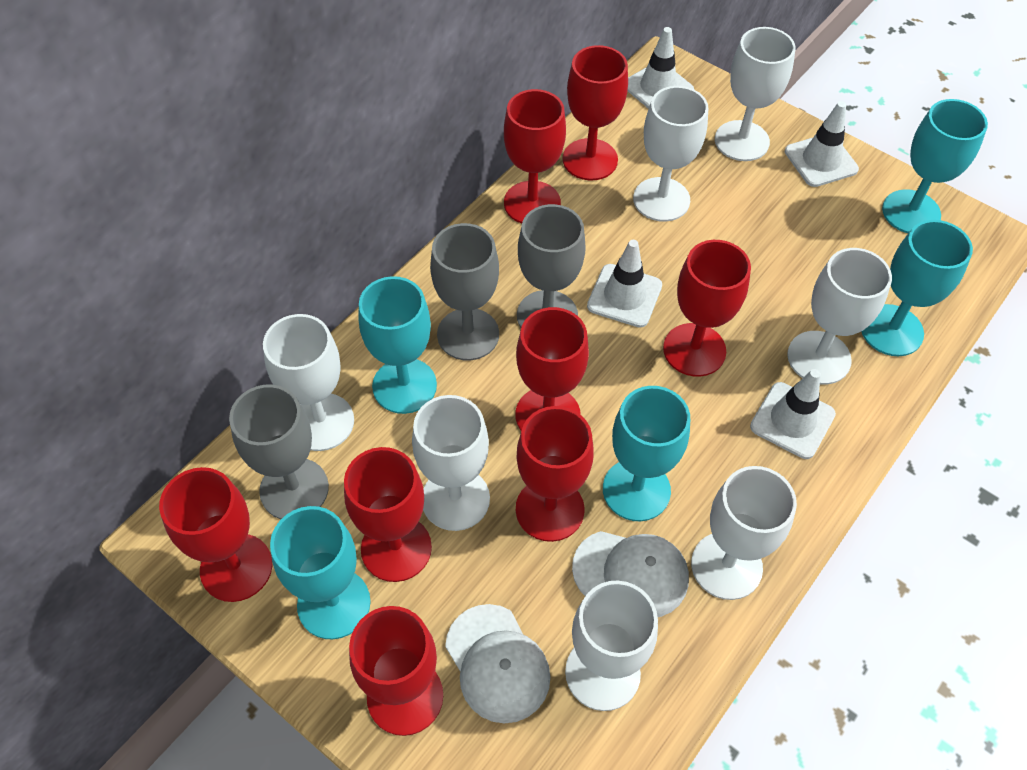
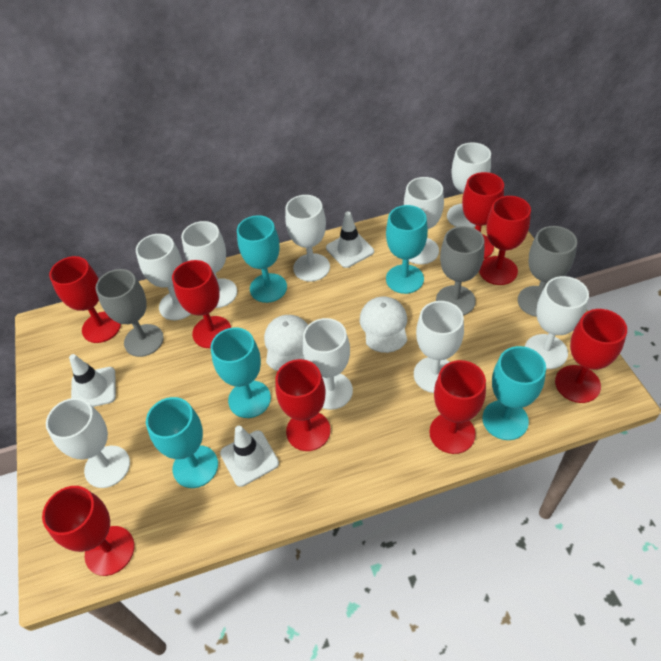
white goblet: 7 -> 9
white traffic cone: 4 -> 3

